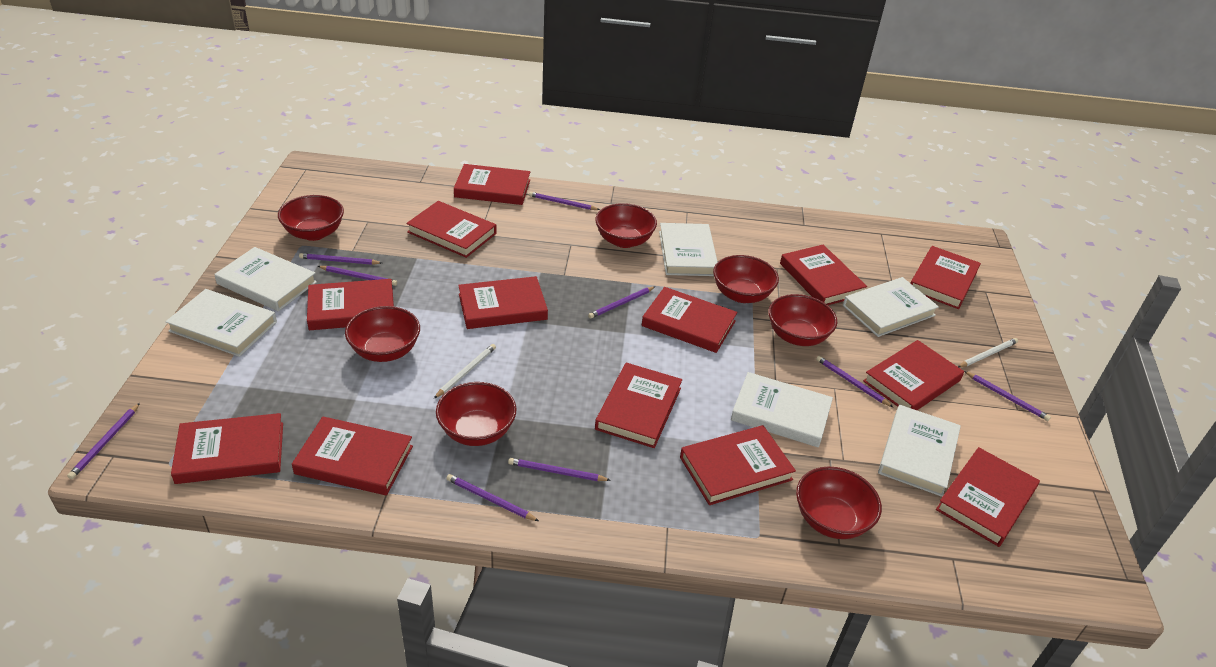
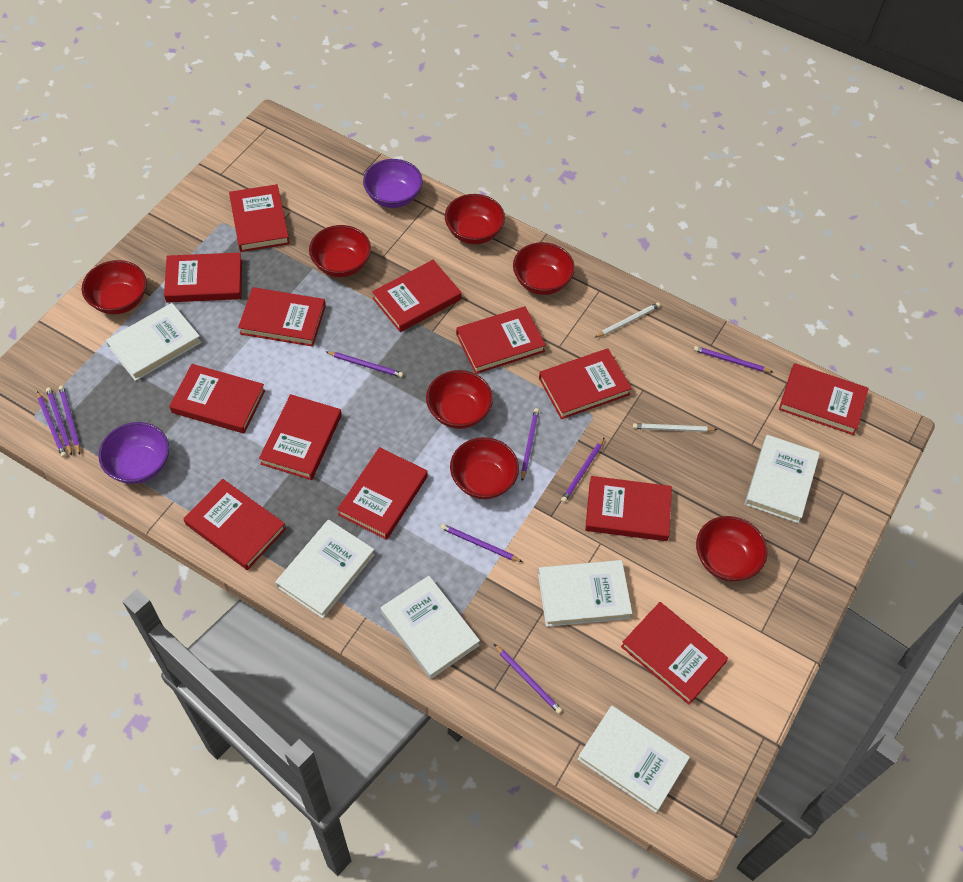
purple bowl: 0 -> 2

